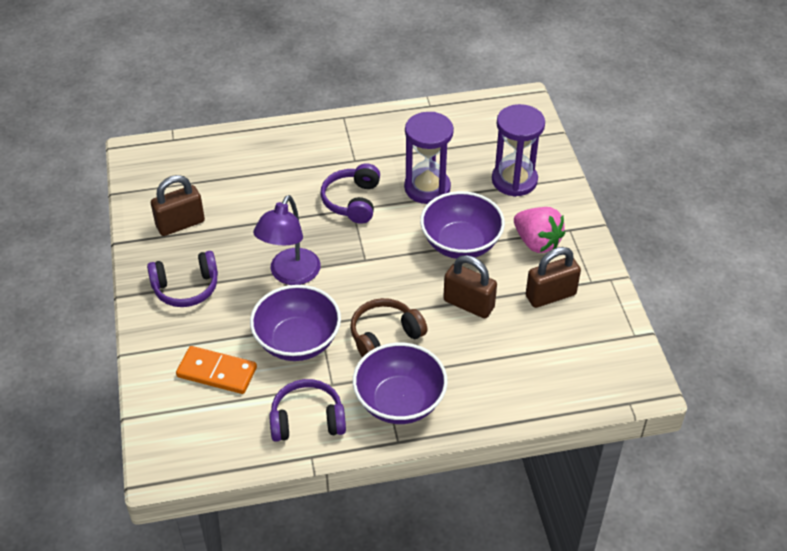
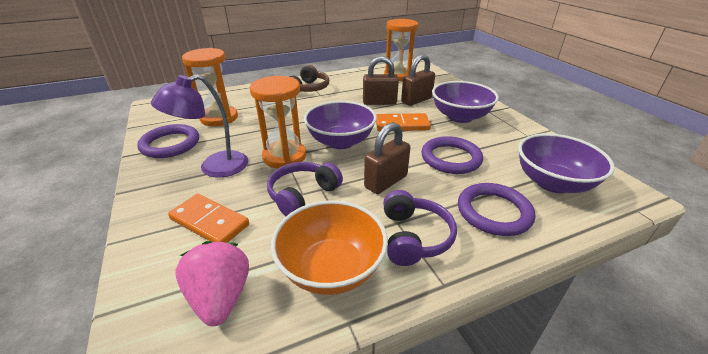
orange bowl: 0 -> 1
orange domino: 1 -> 2
orange hourglass: 0 -> 3
purple headphones: 3 -> 2
purple hourglass: 2 -> 0
purple ring: 0 -> 3

